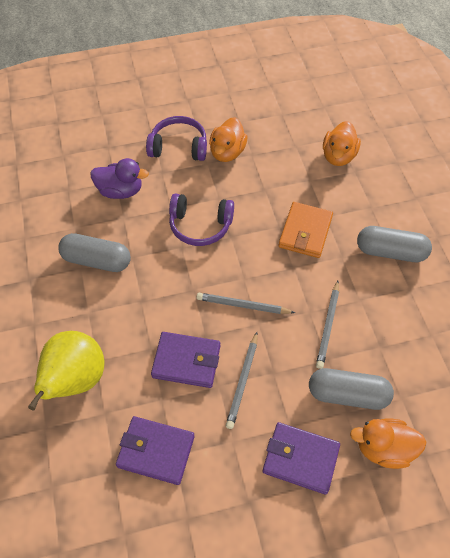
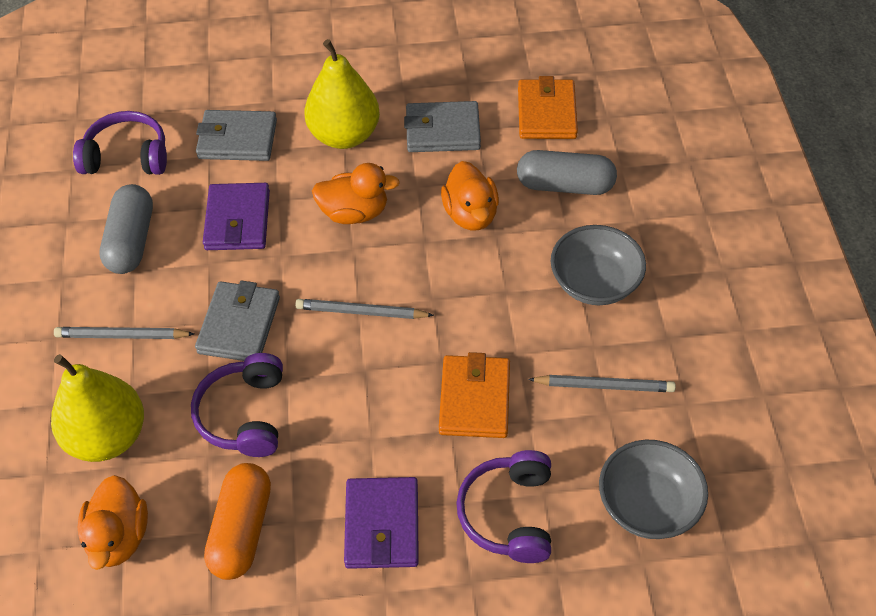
grey bowl: 0 -> 2
grey capsule: 3 -> 2
grey wallet: 0 -> 3
orange capsule: 0 -> 1
orange wallet: 1 -> 2
purple duck: 1 -> 0
purple headphones: 2 -> 3
purple wallet: 3 -> 2
yellow pear: 1 -> 2

